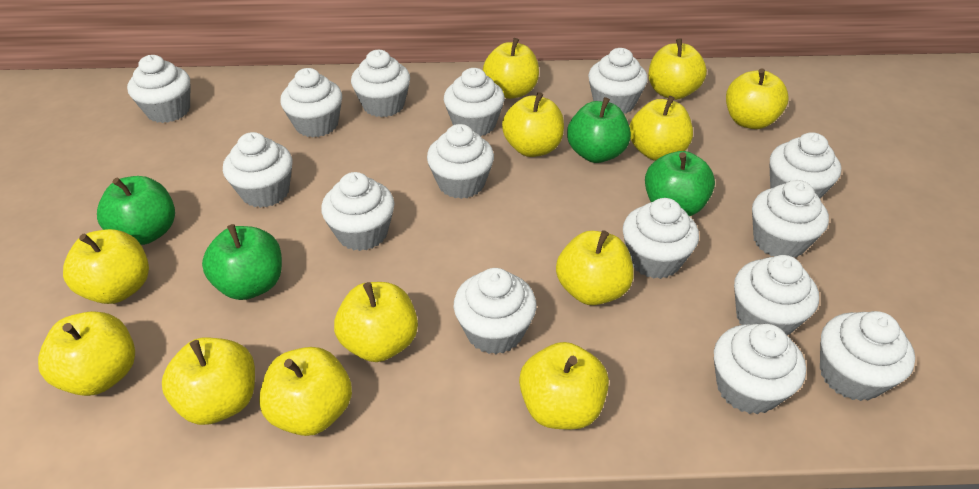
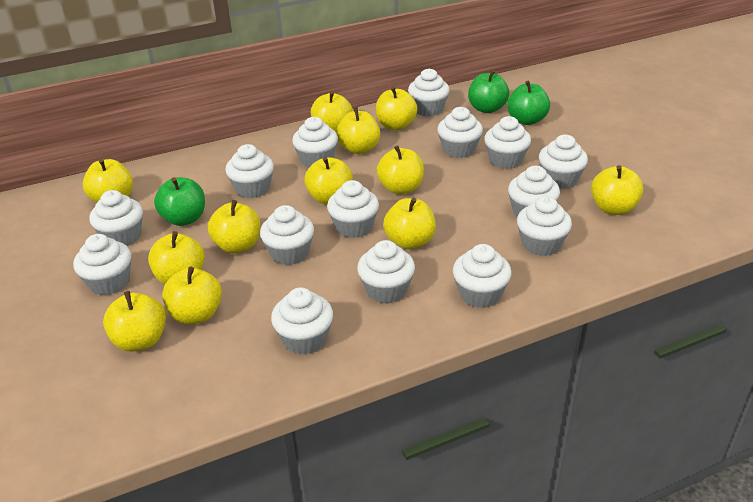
green apple: 4 -> 3

